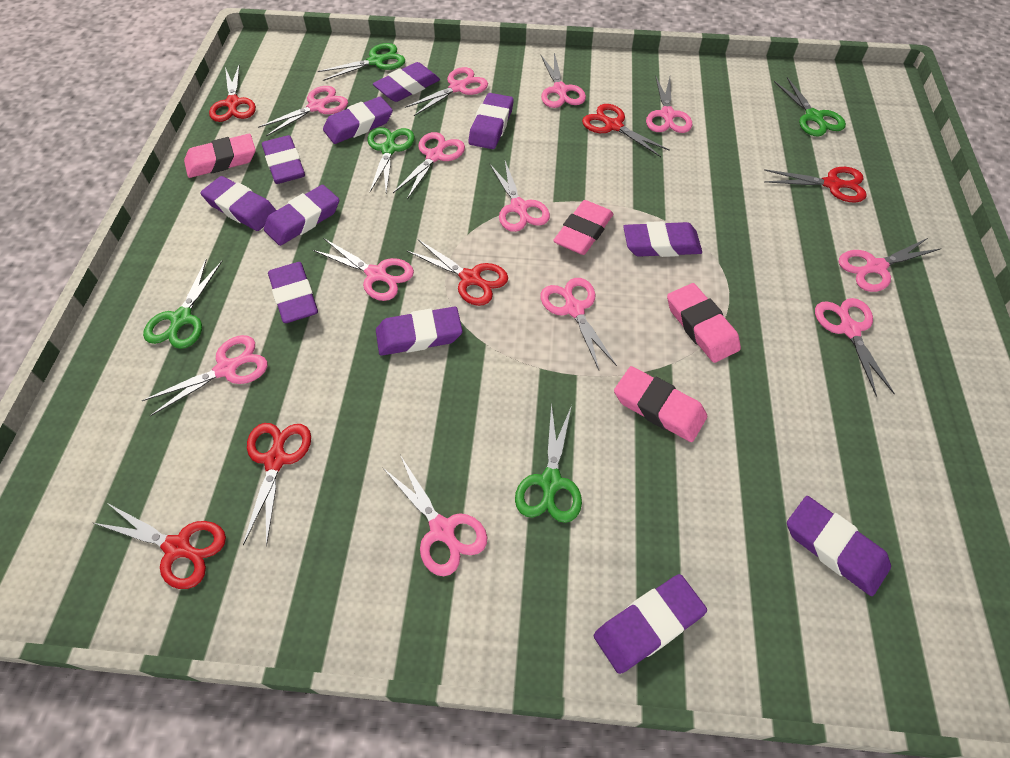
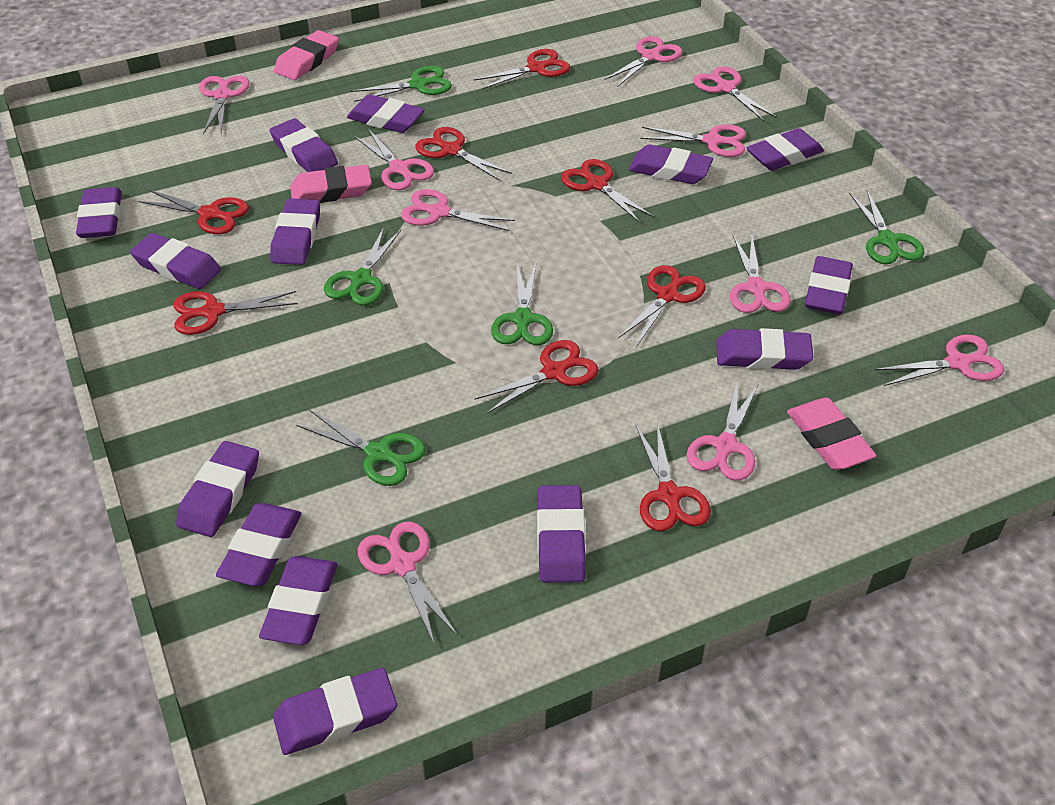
pink eraser: 4 -> 3
pink scissors: 12 -> 10
purple eraser: 11 -> 14
red scissors: 6 -> 8

